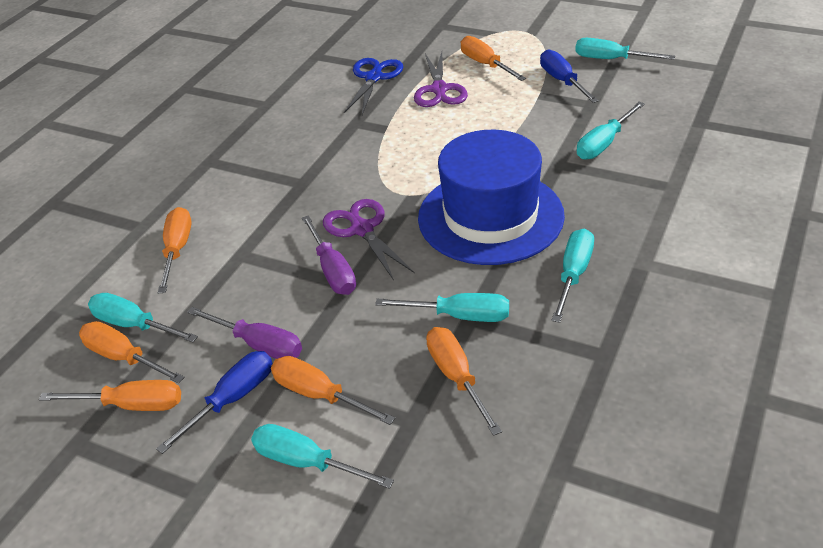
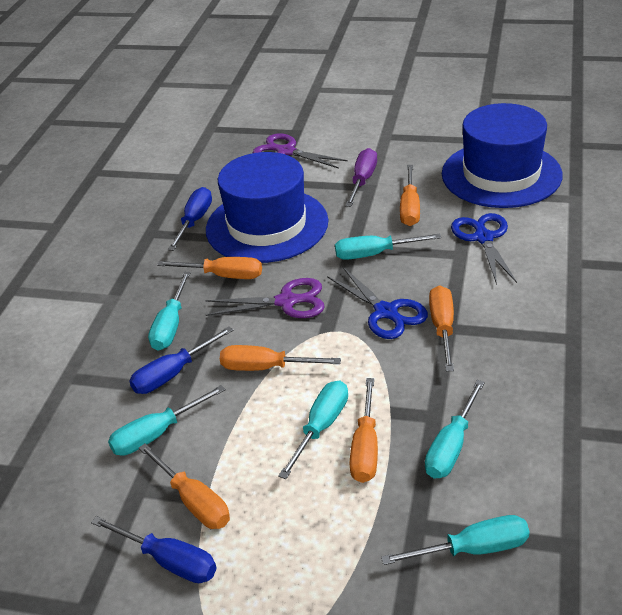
blue hat: 1 -> 2
blue scissors: 1 -> 2
blue screwdriver: 2 -> 3
purple screwdriver: 2 -> 1

